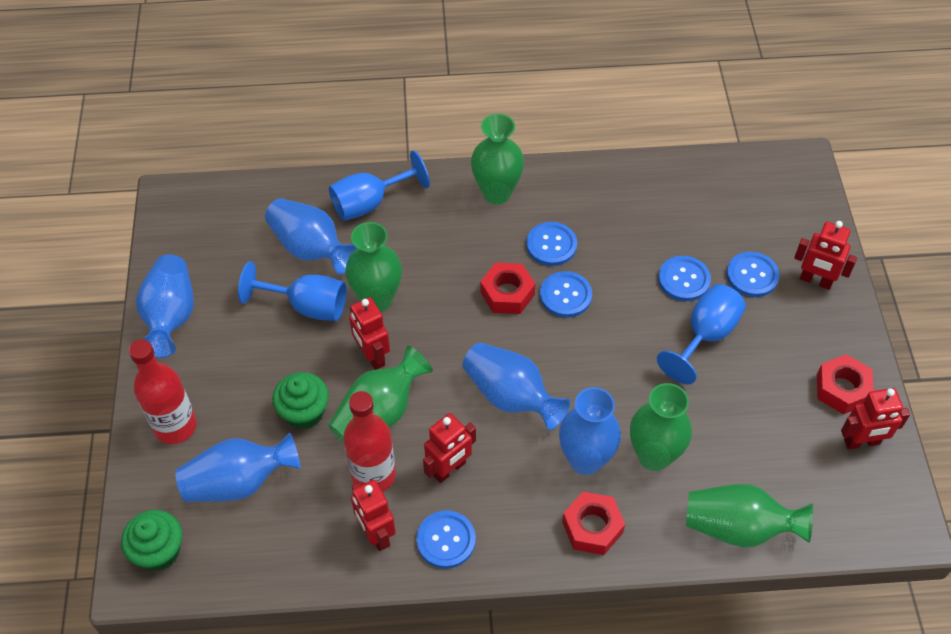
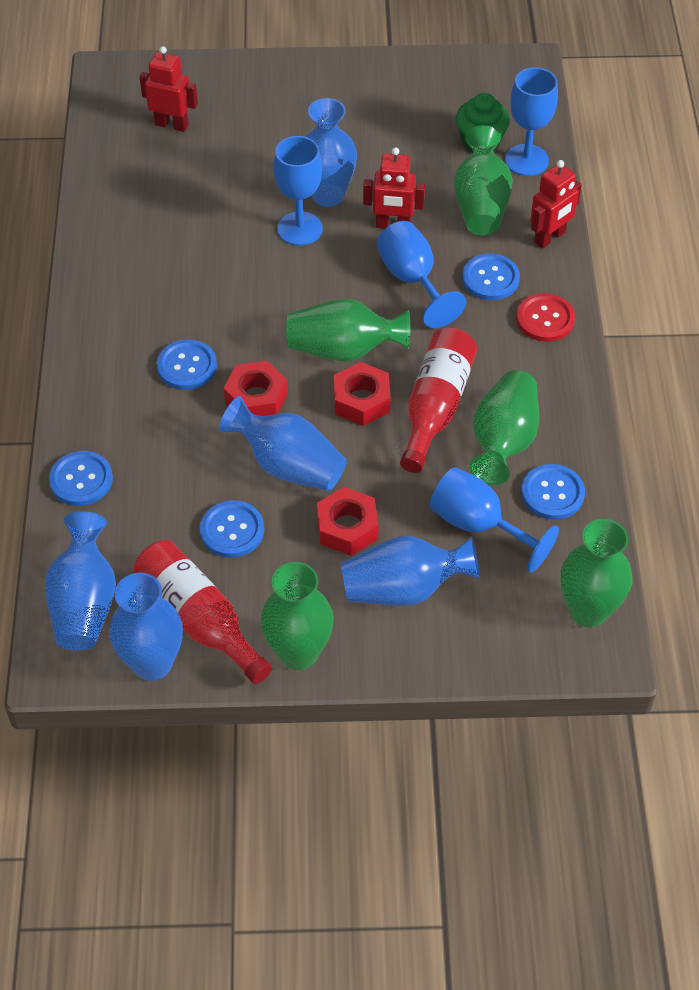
blue goblet: 3 -> 4
green cupcake: 2 -> 1
red button: 0 -> 1
red robot: 5 -> 3

